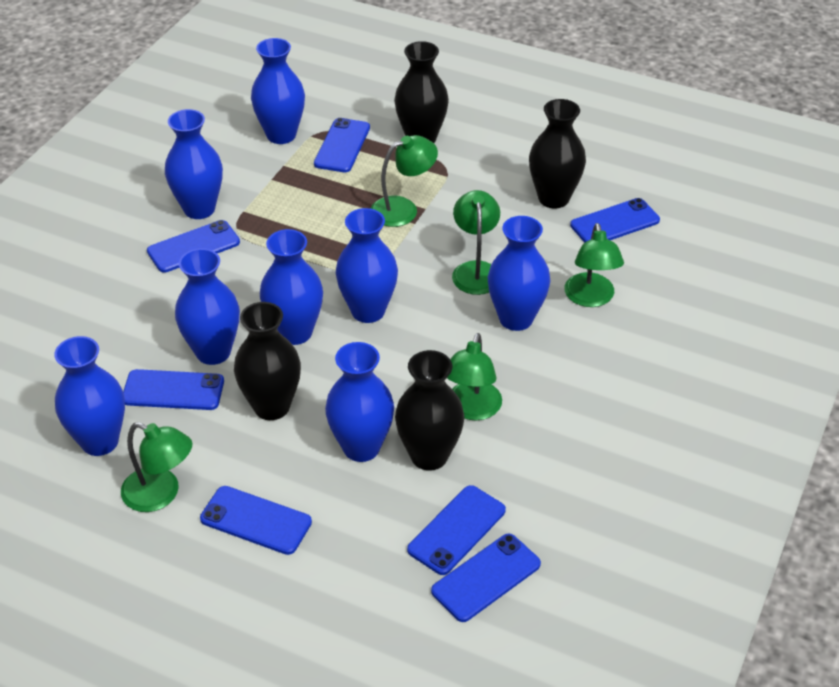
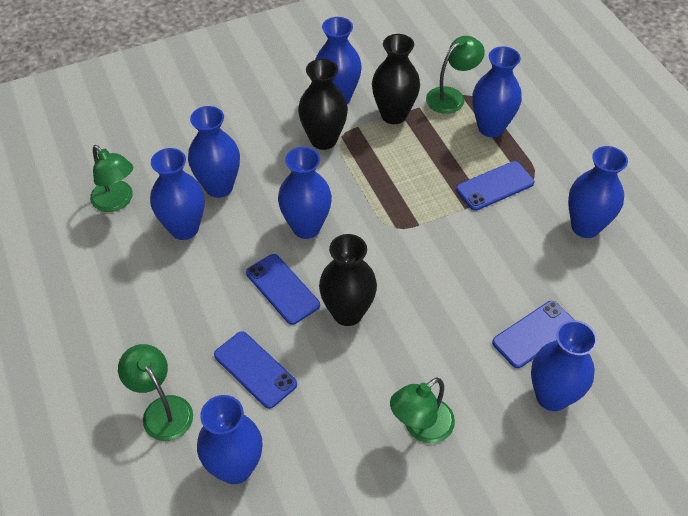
black vase: 4 -> 3
blue phone: 7 -> 4
green lamp: 5 -> 4

